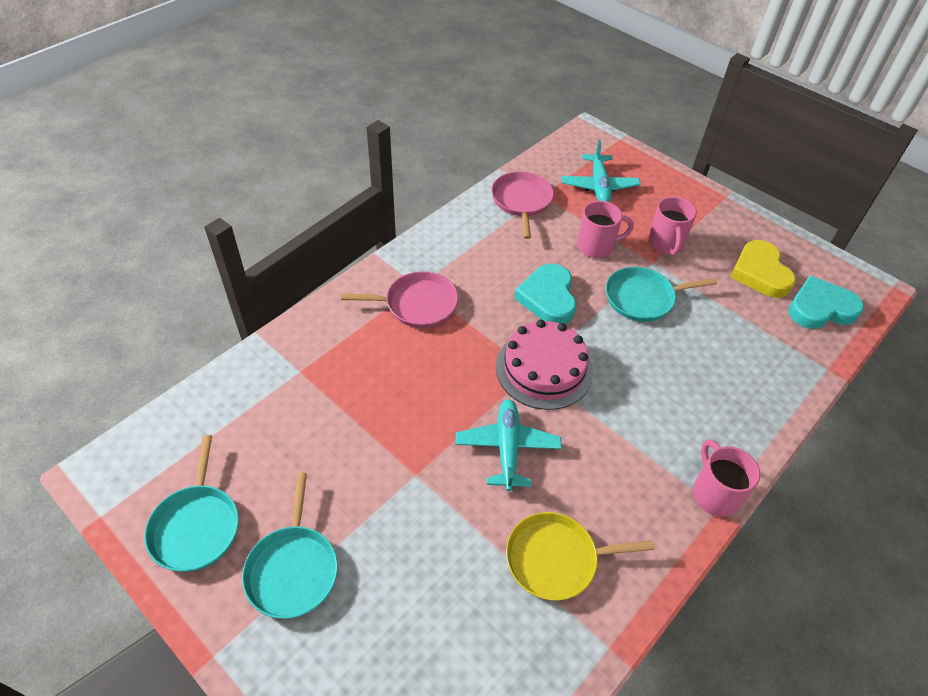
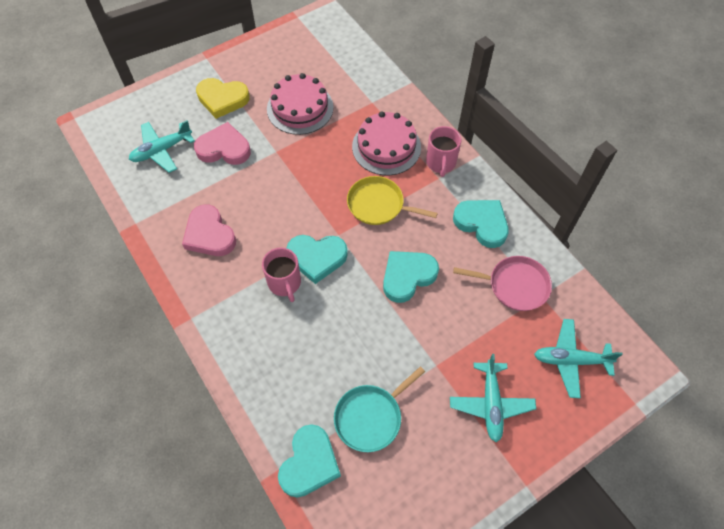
pink cake: 1 -> 2
pink heart: 0 -> 2
pink mug: 3 -> 2
pink pan: 2 -> 1
turquoise heart: 2 -> 4
turquoise pan: 3 -> 1
turquoise plane: 2 -> 3

